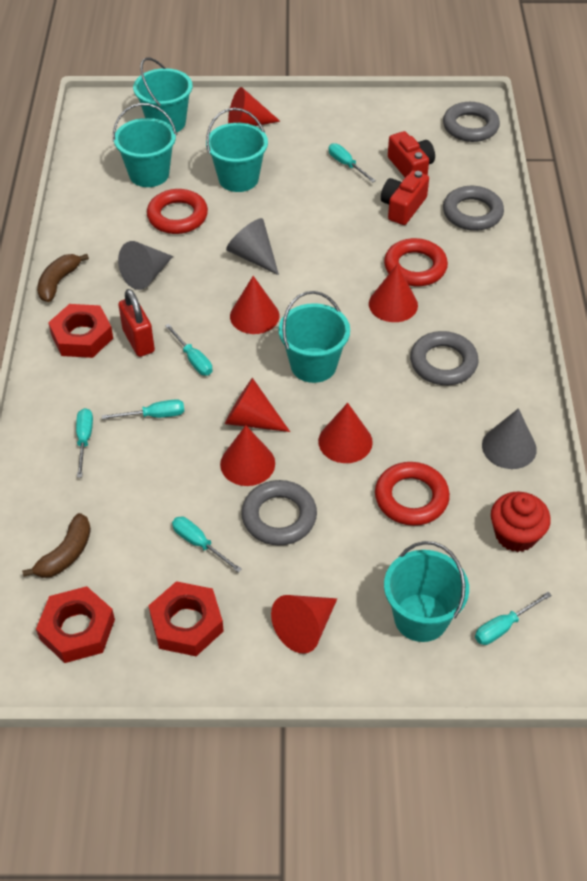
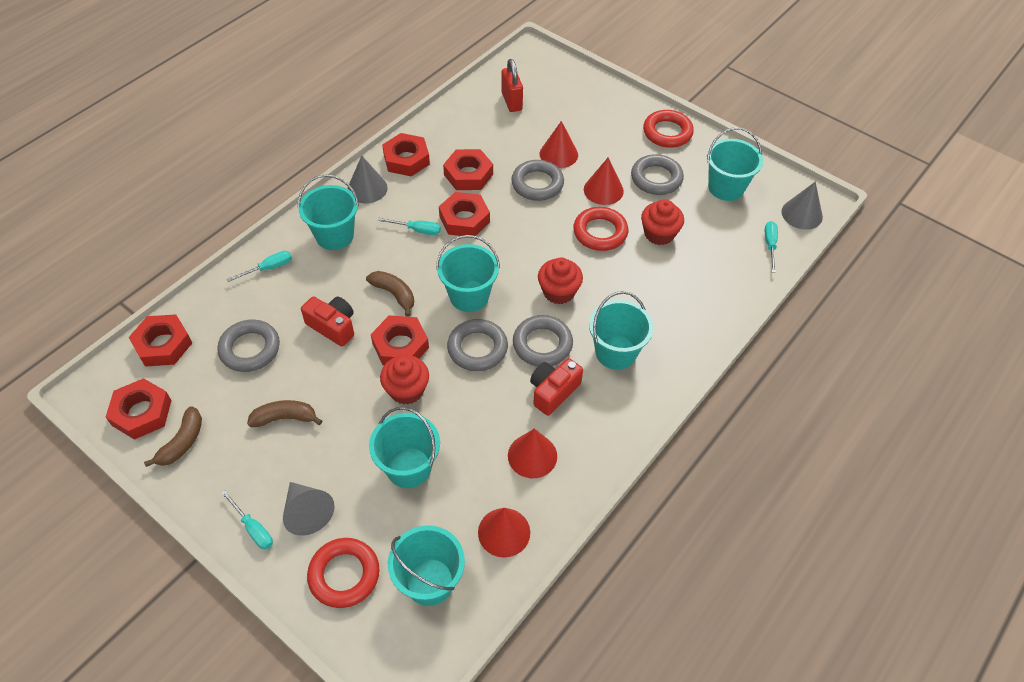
brown banana: 2 -> 3
grey ring: 4 -> 5
red cone: 7 -> 4
red cupcake: 1 -> 3
red nut: 3 -> 6
turquoise bucket: 5 -> 6
turquoise screwdriver: 6 -> 4

